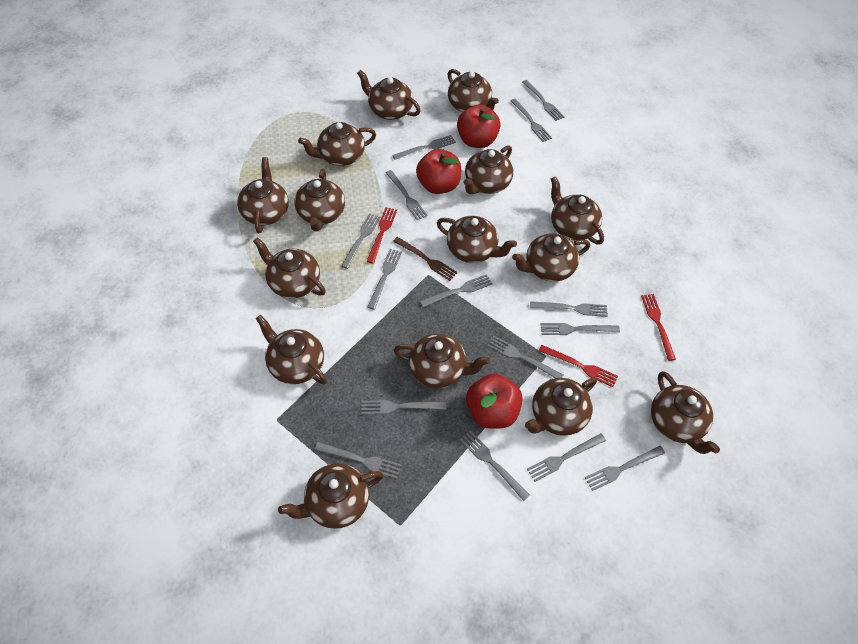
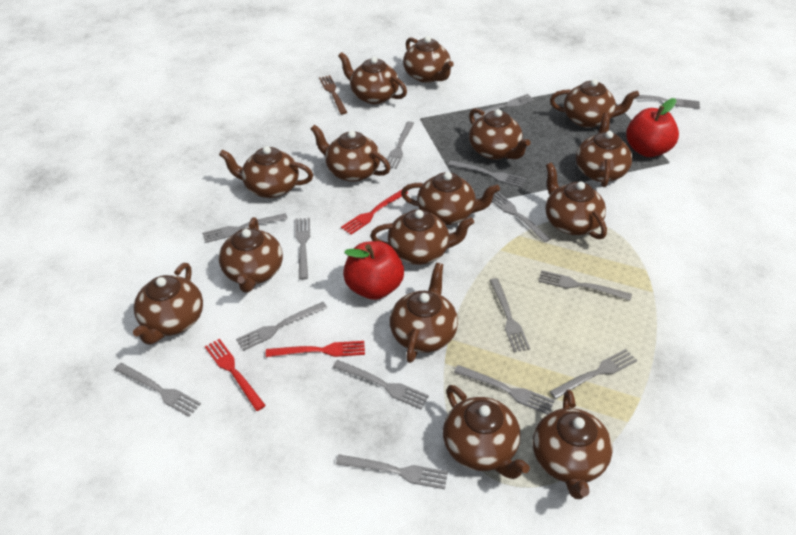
red apple: 3 -> 2

